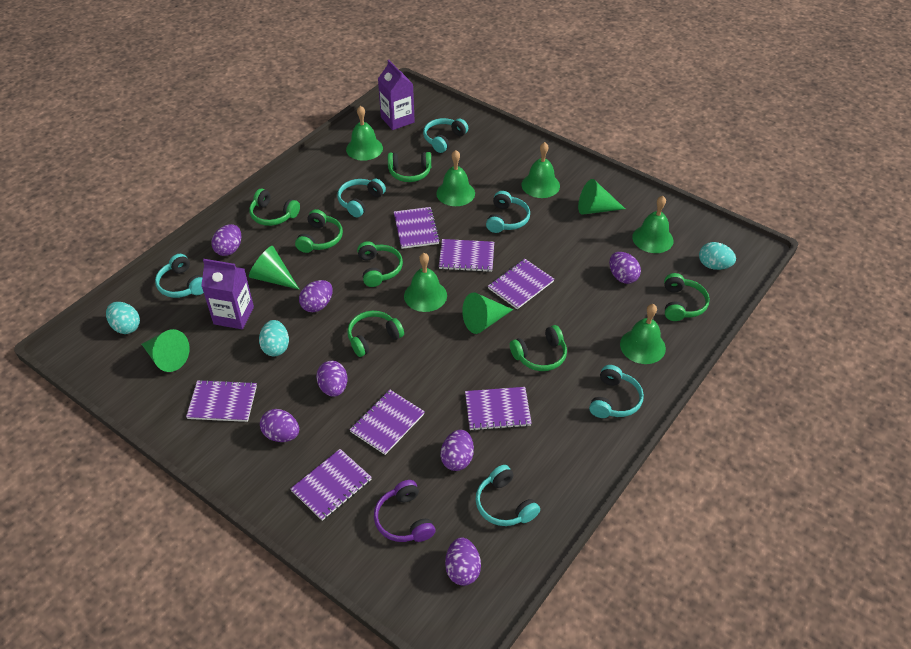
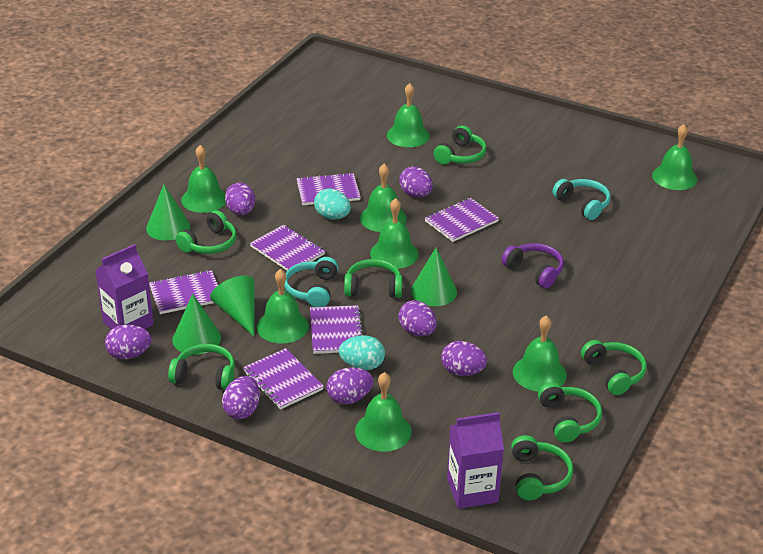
green bell: 6 -> 8
purple notebook: 7 -> 6
turquoise egg: 3 -> 2
turquoise headphones: 6 -> 2

